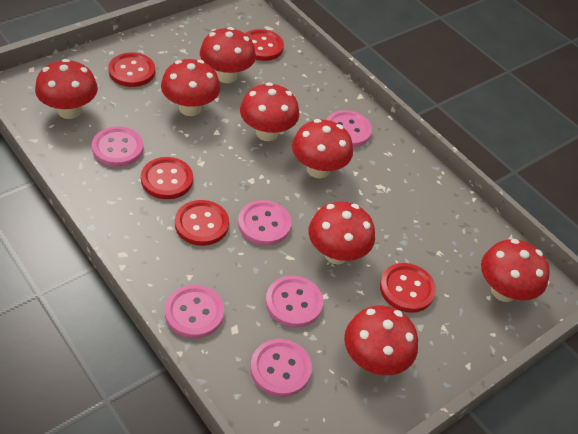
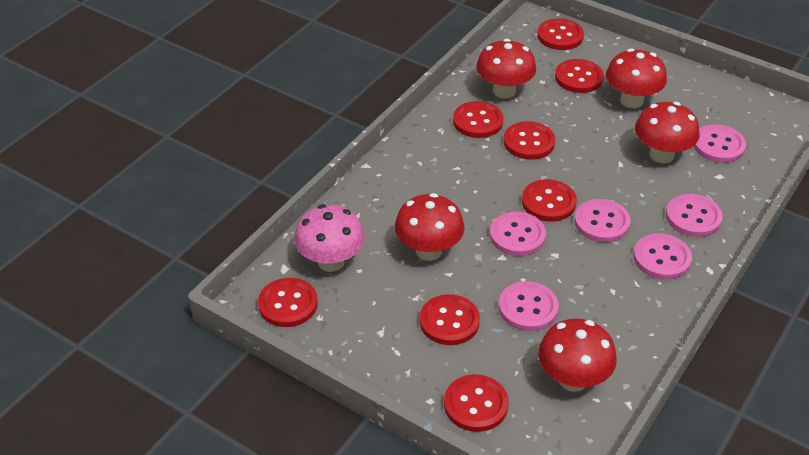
pink mushroom: 0 -> 1
red button: 5 -> 8
red mushroom: 8 -> 5

